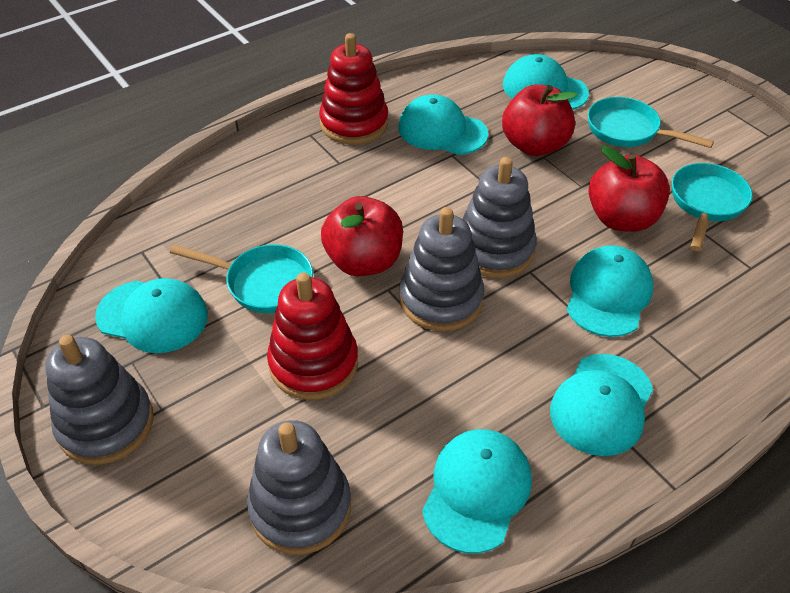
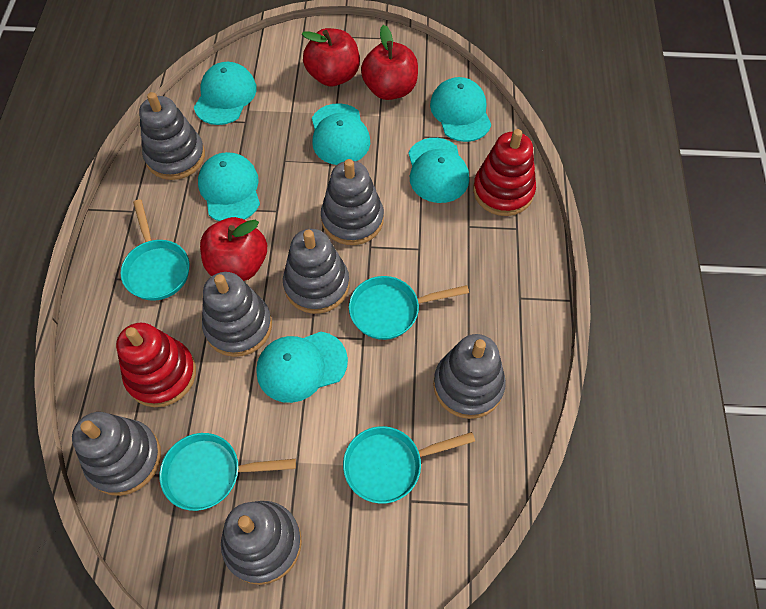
grey stacking toy: 4 -> 7
turquoise pan: 3 -> 4

